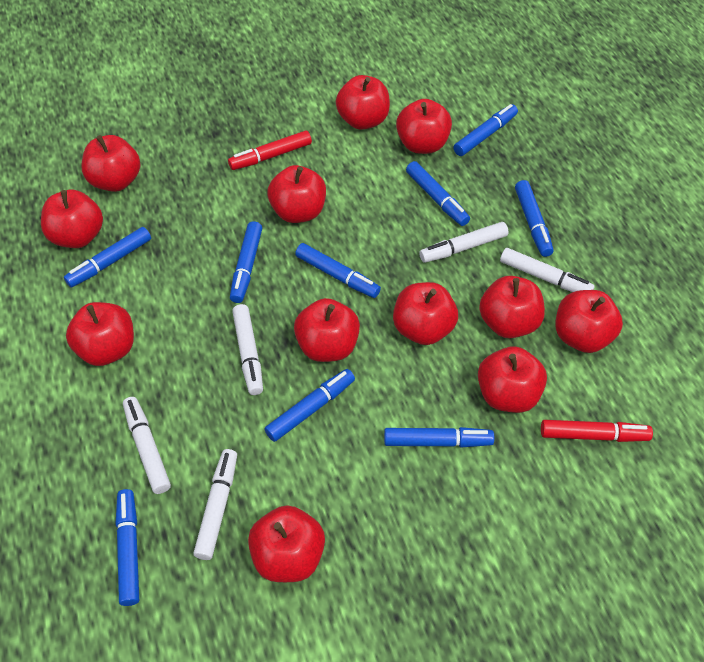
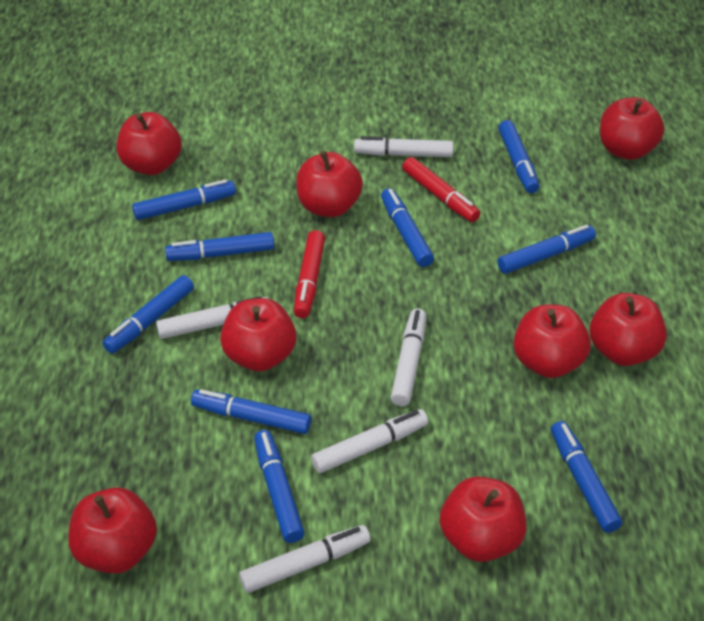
red apple: 12 -> 8

